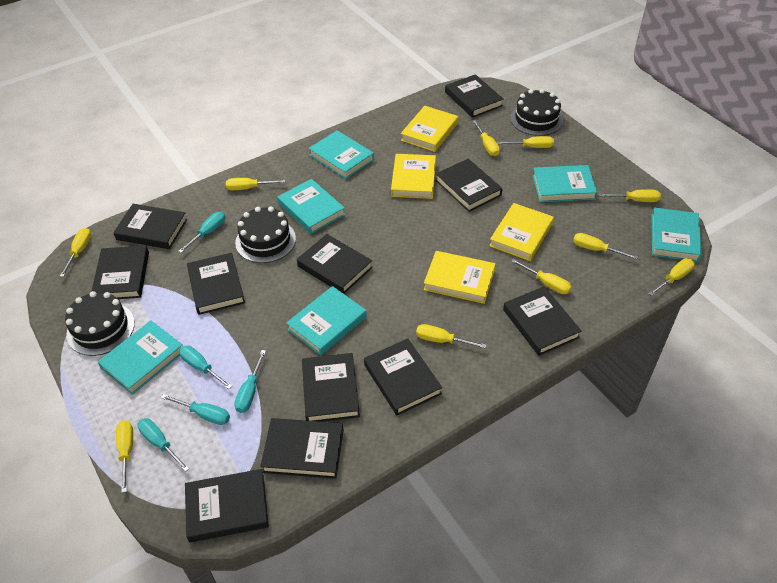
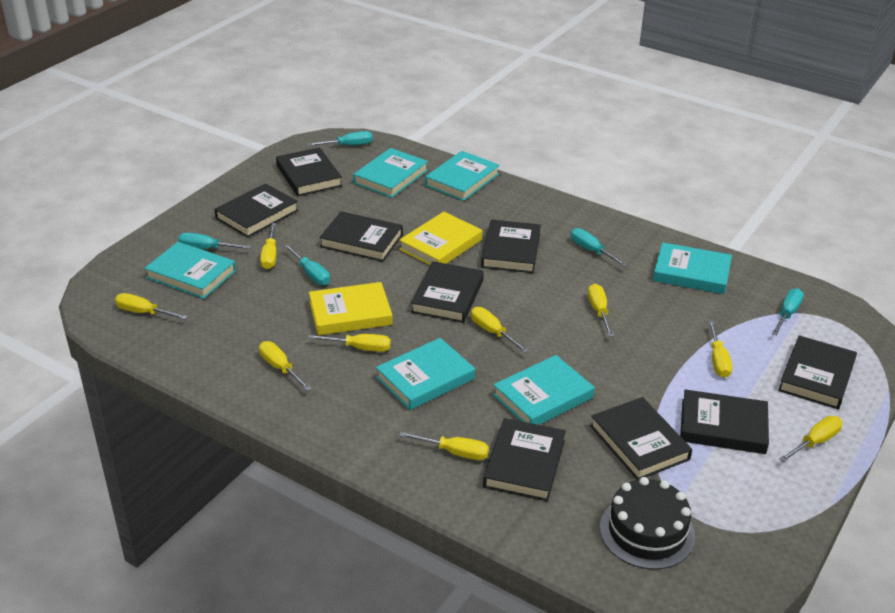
black book: 11 -> 9
black cake: 3 -> 1
yellow book: 4 -> 2
yellow screwdriver: 10 -> 9

